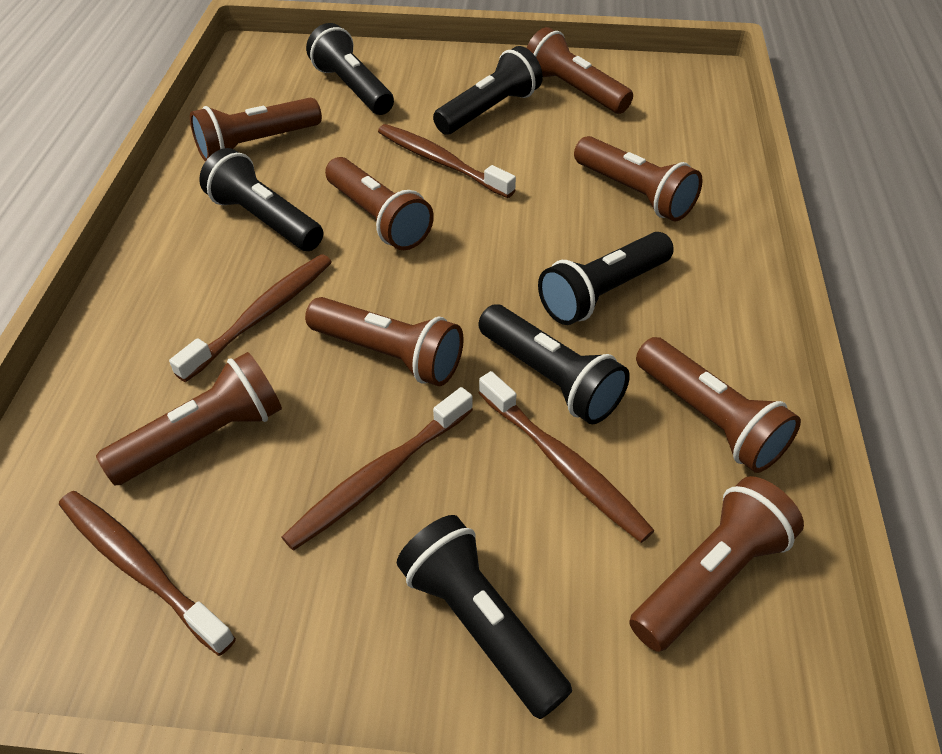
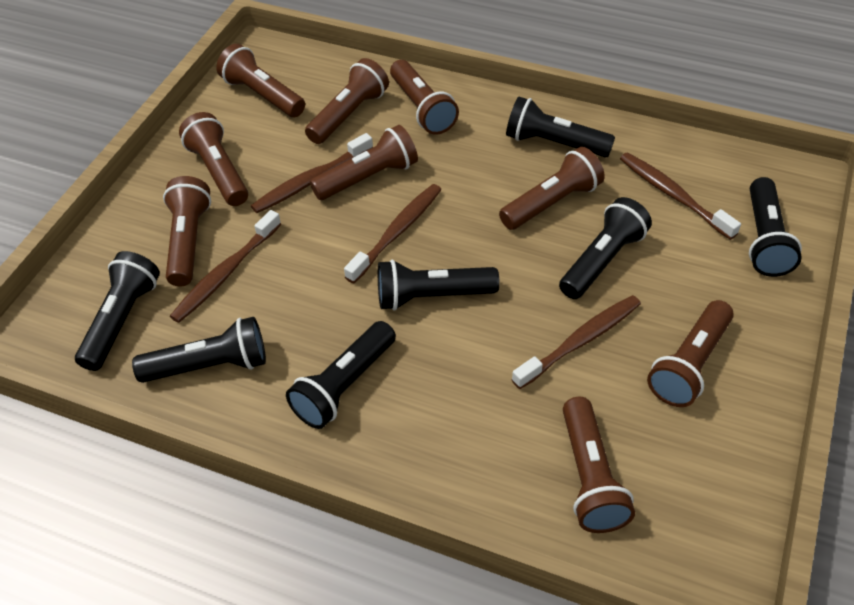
black flashlight: 6 -> 7
brown flashlight: 8 -> 9

